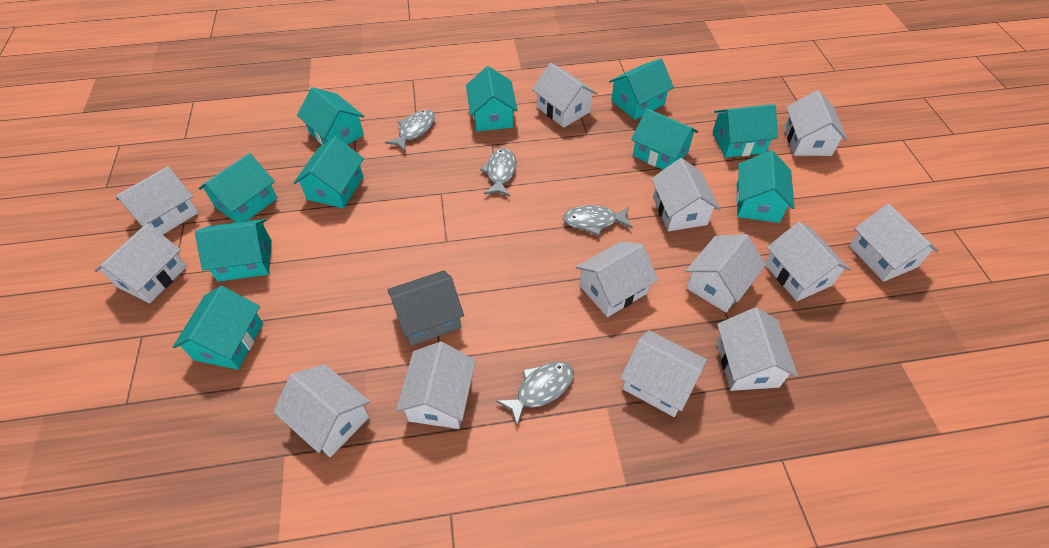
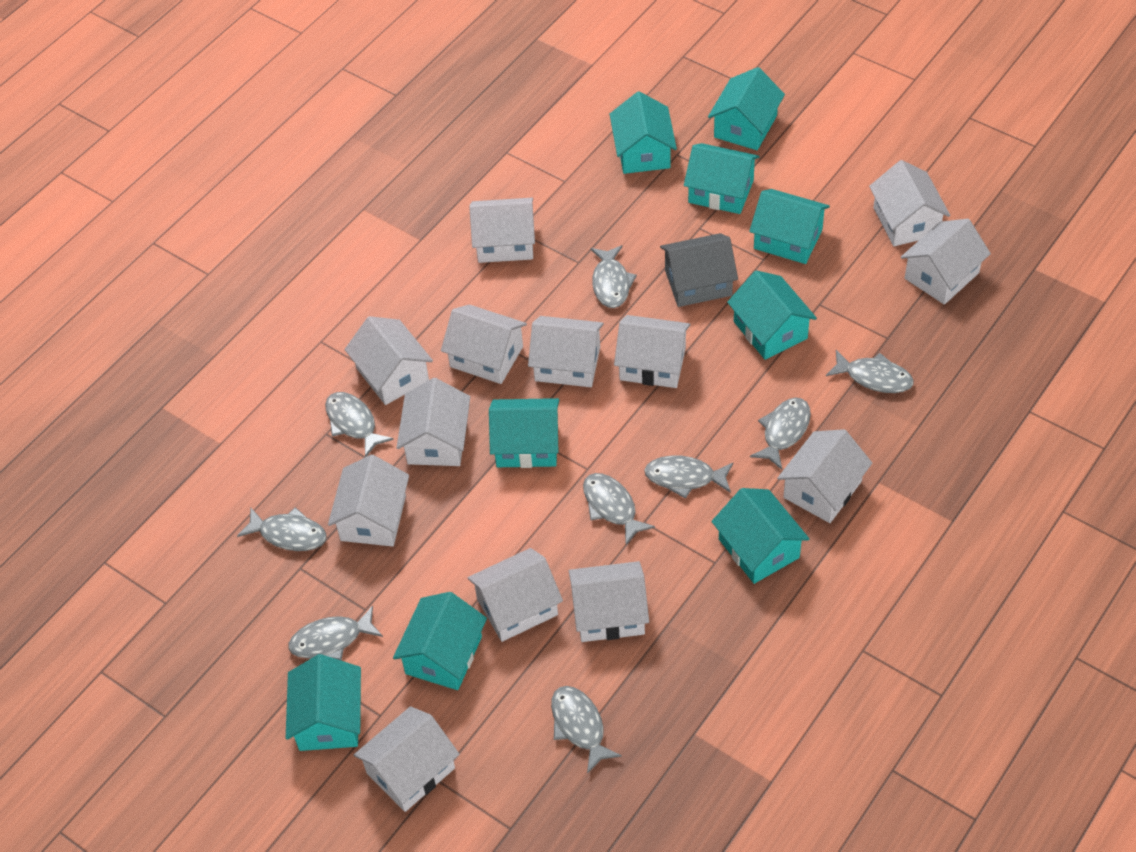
grey fish: 4 -> 9
turquoise house: 10 -> 9

